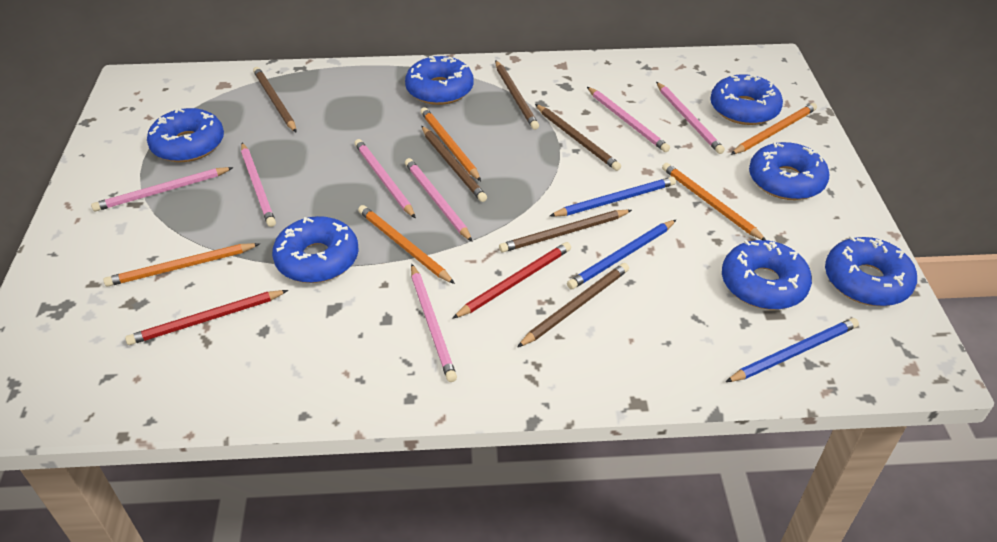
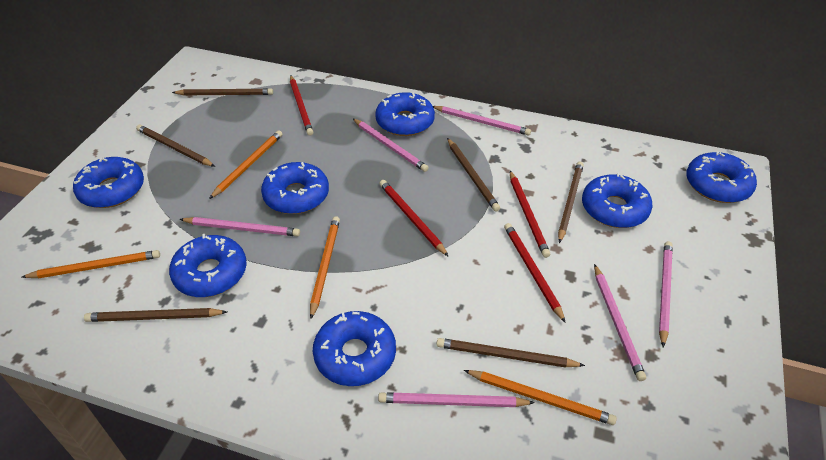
blue pencil: 3 -> 0
orange pencil: 5 -> 4
pink pencil: 7 -> 6
red pencil: 2 -> 4

